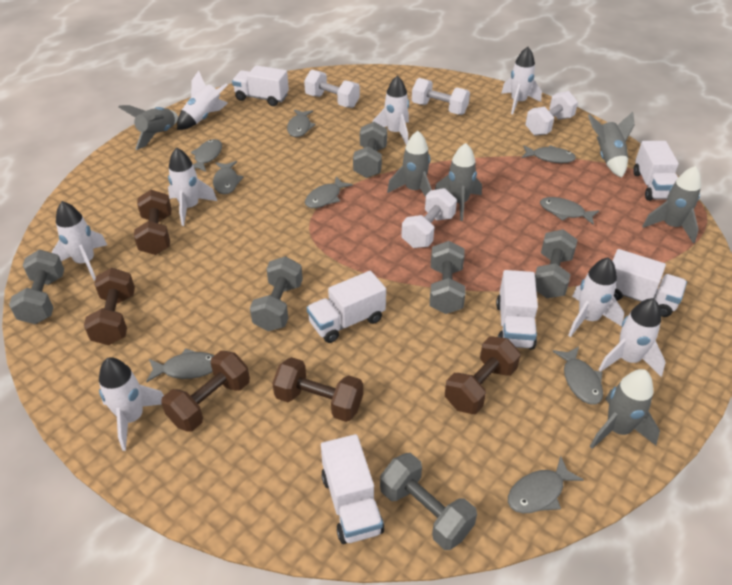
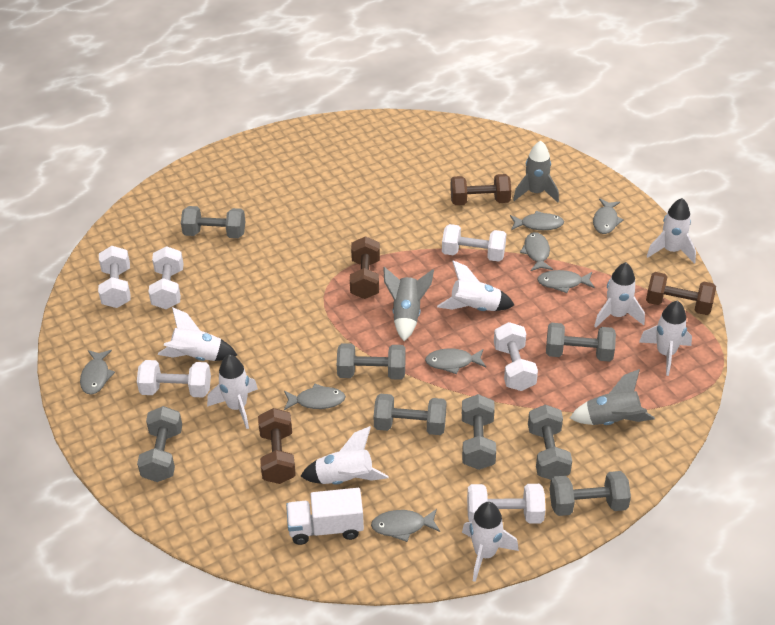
brown dumbbell: 5 -> 4
grey dumbbell: 6 -> 8
grey fish: 9 -> 8
grey rocket: 6 -> 3
white dumbbell: 4 -> 6
white truck: 6 -> 1

